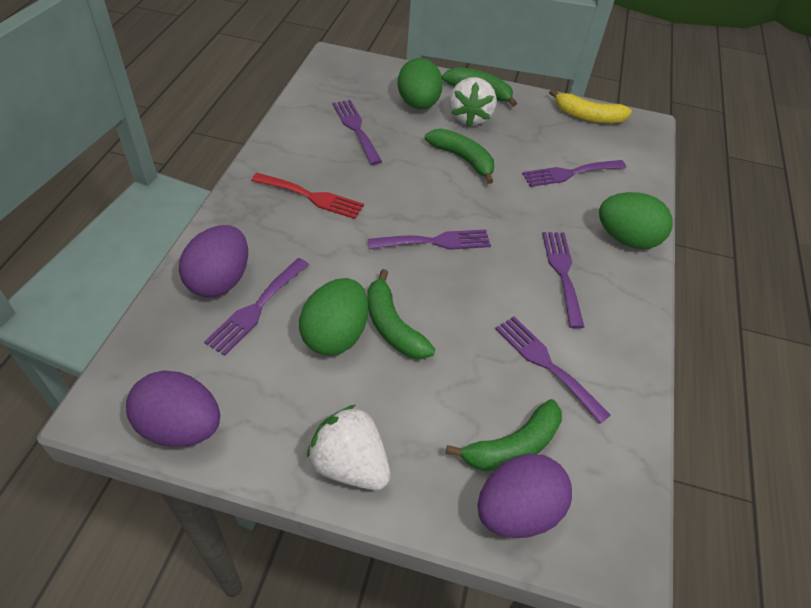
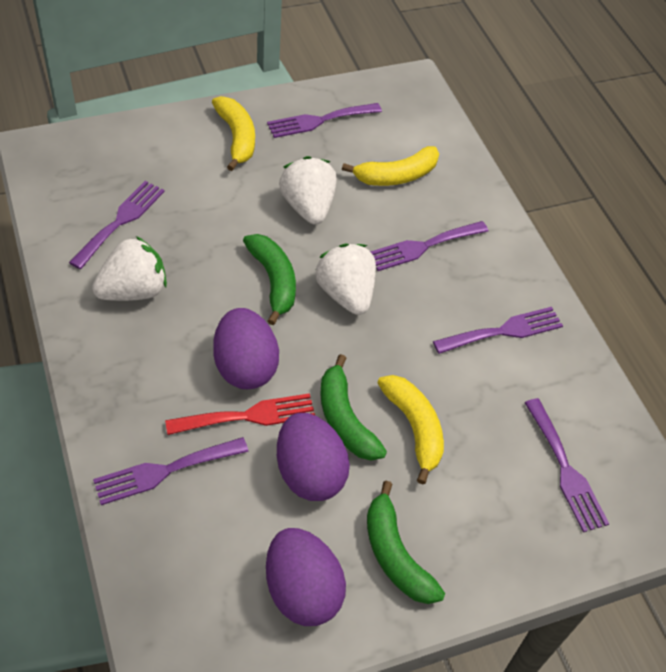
green banana: 4 -> 3
green egg: 3 -> 0
white strawberry: 2 -> 3
yellow banana: 1 -> 3

